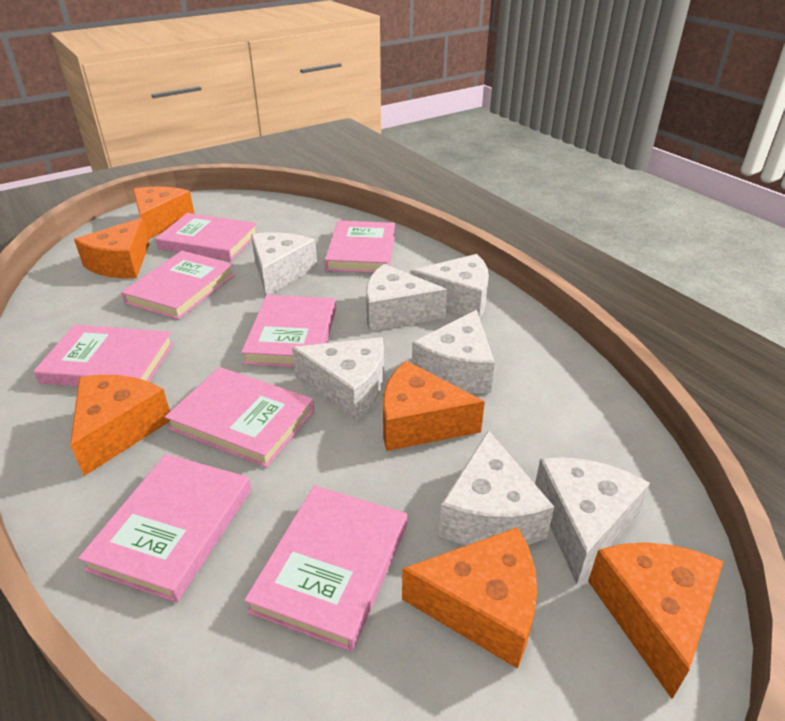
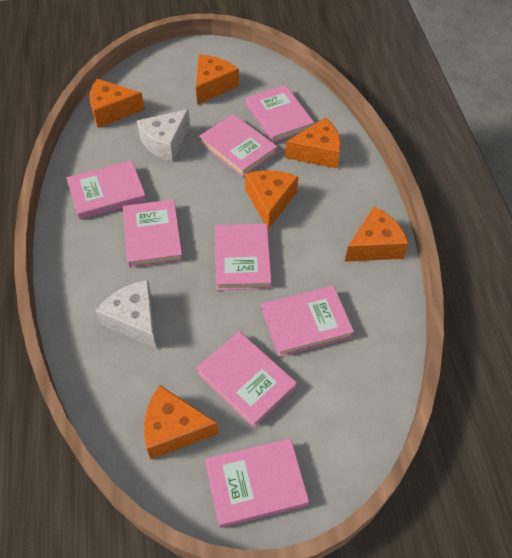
white cheese: 7 -> 2

